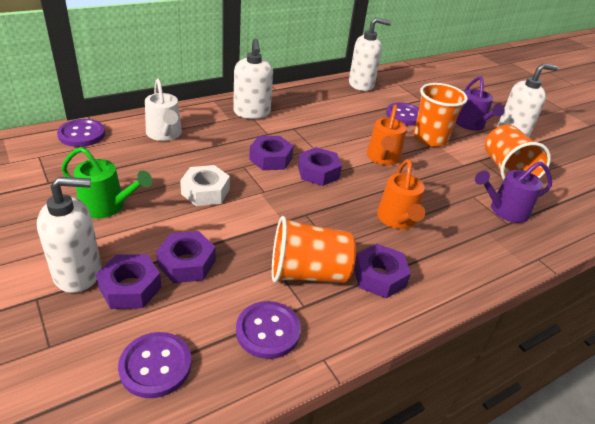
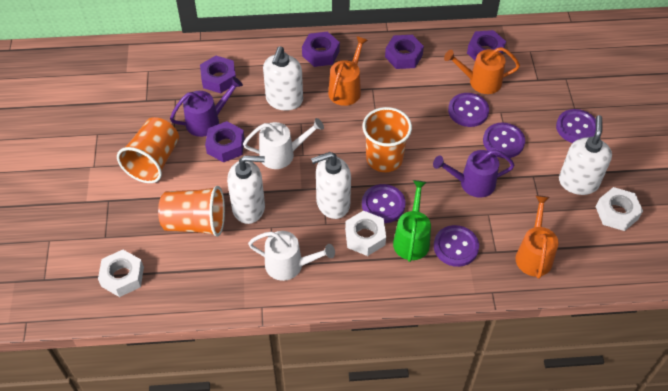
orange watering can: 2 -> 3
purple button: 4 -> 5
white nut: 1 -> 3
white watering can: 1 -> 2

